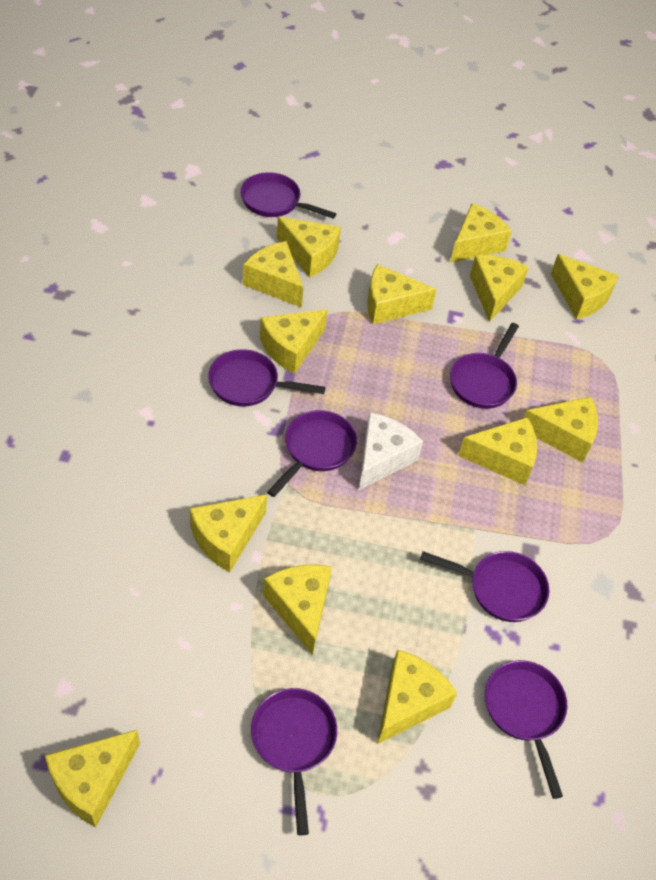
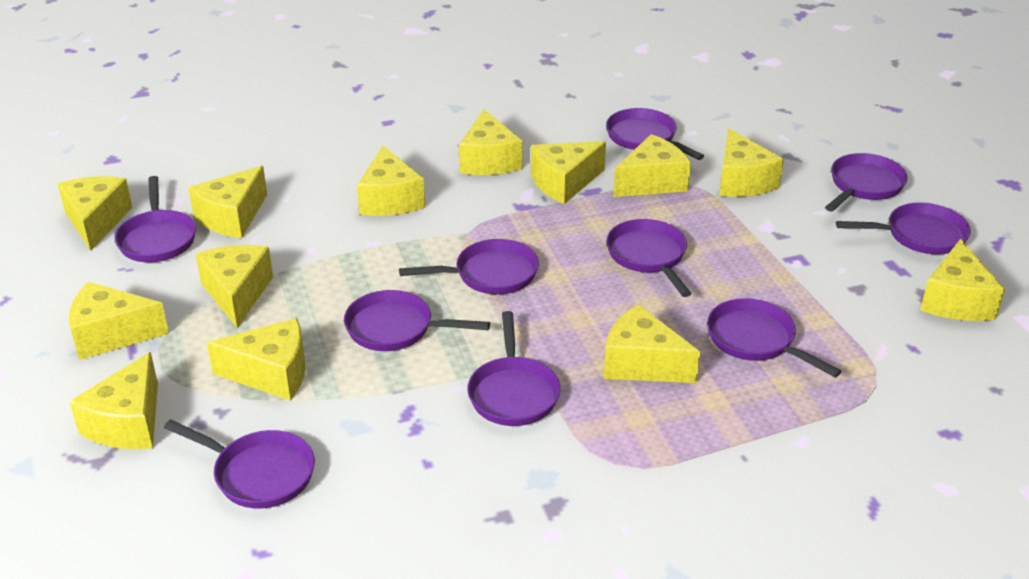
purple pan: 7 -> 10
white cheese: 1 -> 0

